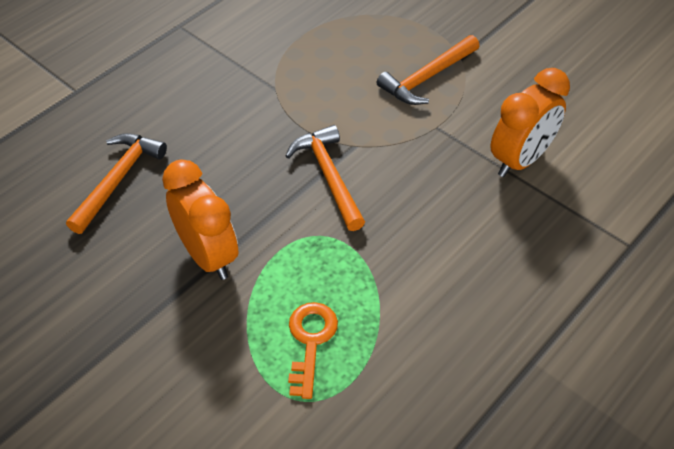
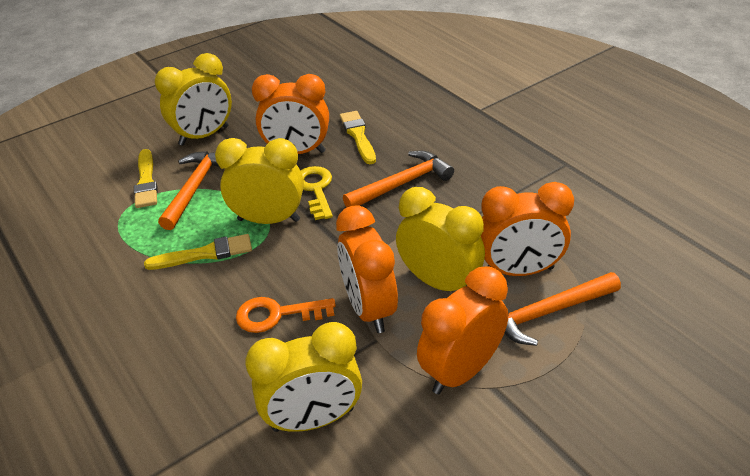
orange clock: 2 -> 4
yellow brush: 0 -> 3
yellow clock: 0 -> 4
yellow key: 0 -> 1

